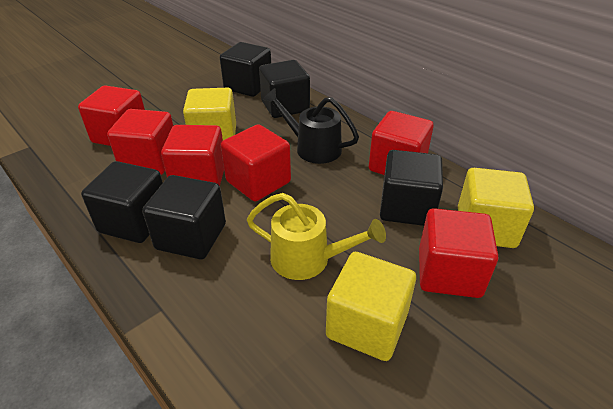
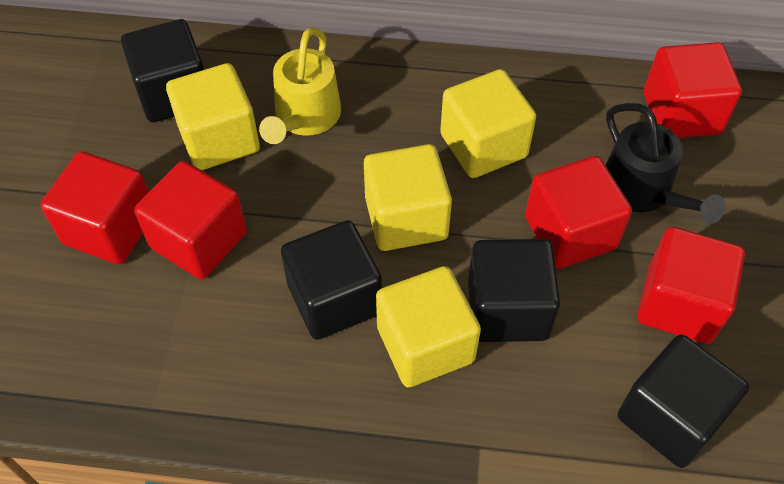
black cube: 5 -> 4
red cube: 6 -> 5
yellow cube: 3 -> 4

